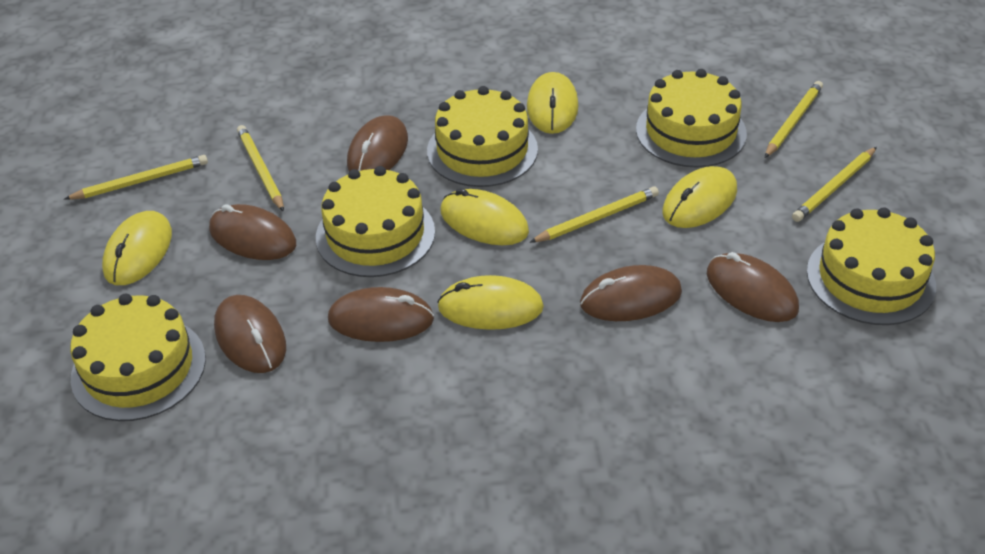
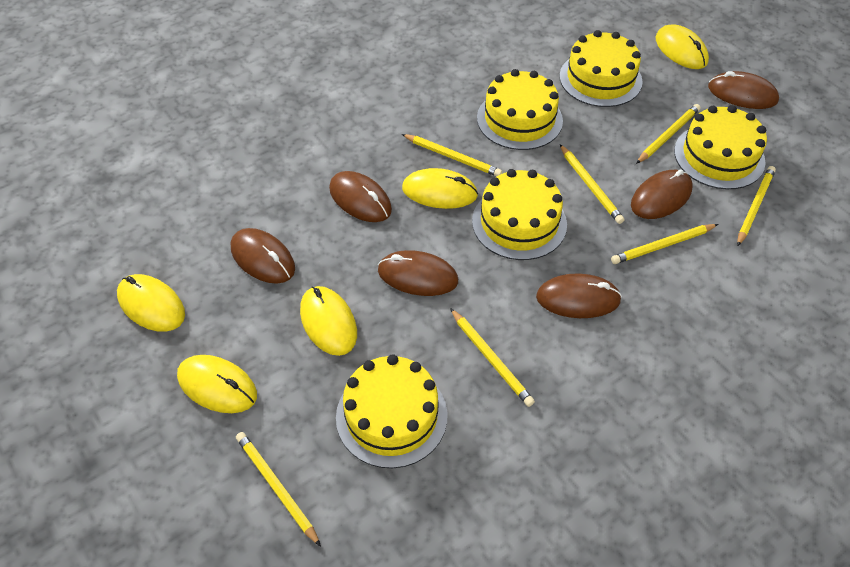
yellow pencil: 5 -> 7

